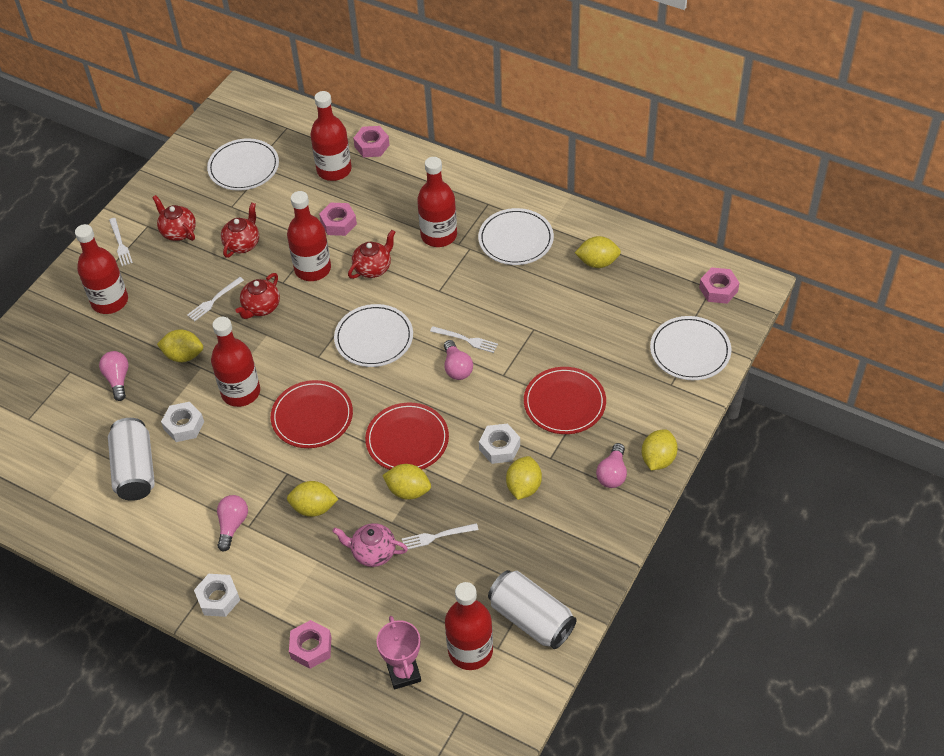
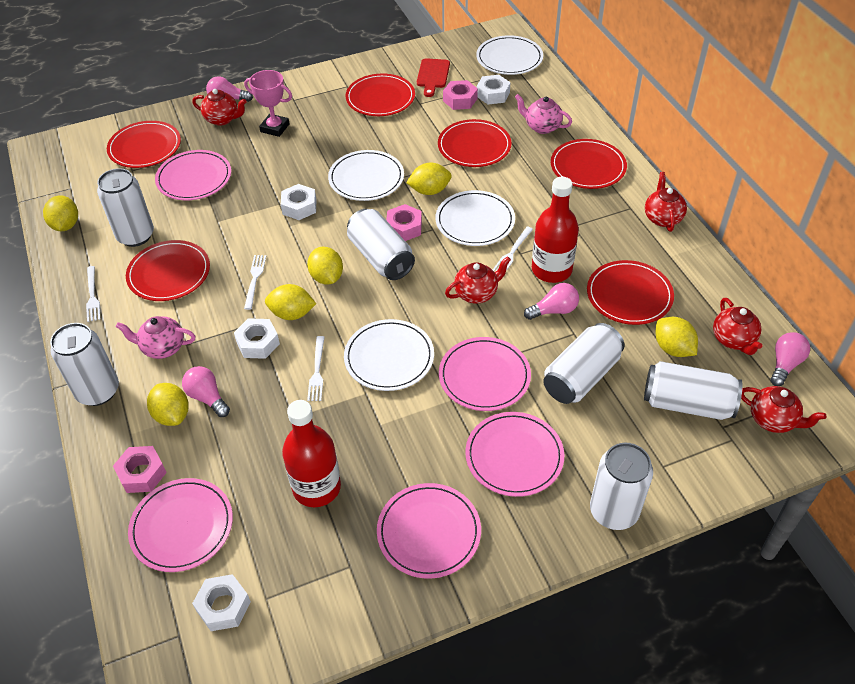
pink nut: 4 -> 3
pink plate: 0 -> 5
pink teapot: 1 -> 2
red bottle: 6 -> 2
red cutting board: 0 -> 1
red plate: 3 -> 6
red teapot: 4 -> 5
white can: 2 -> 6
white nut: 3 -> 4

